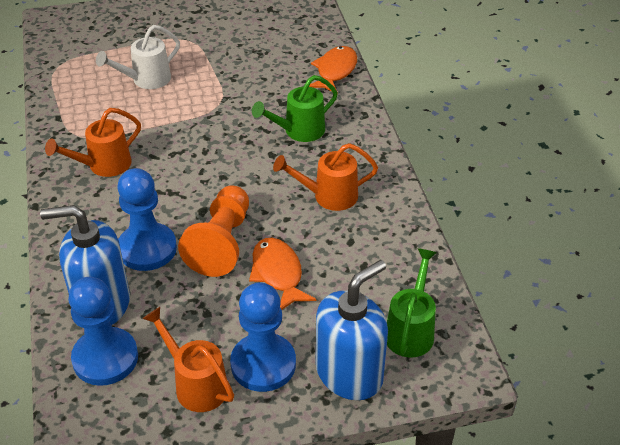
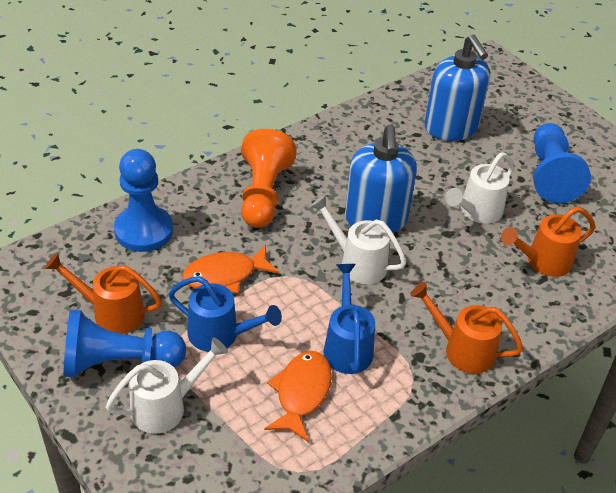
blue watering can: 0 -> 2
green watering can: 2 -> 0
white watering can: 1 -> 3

